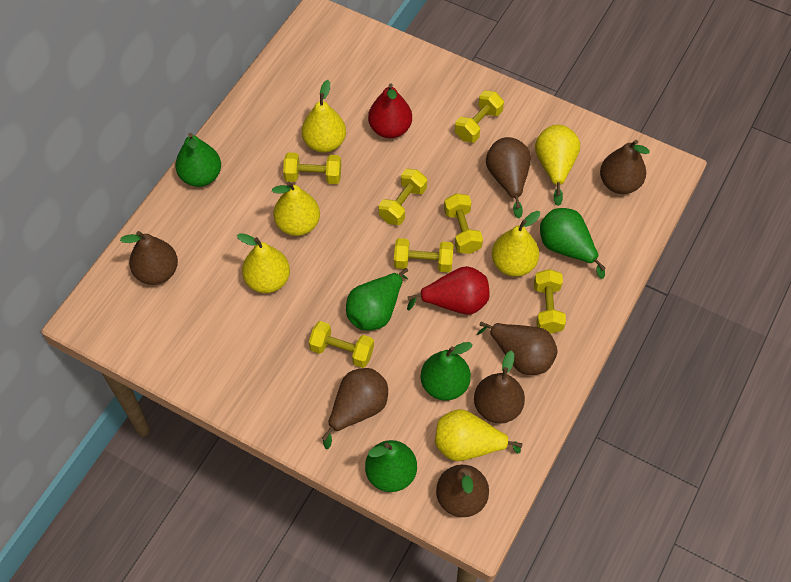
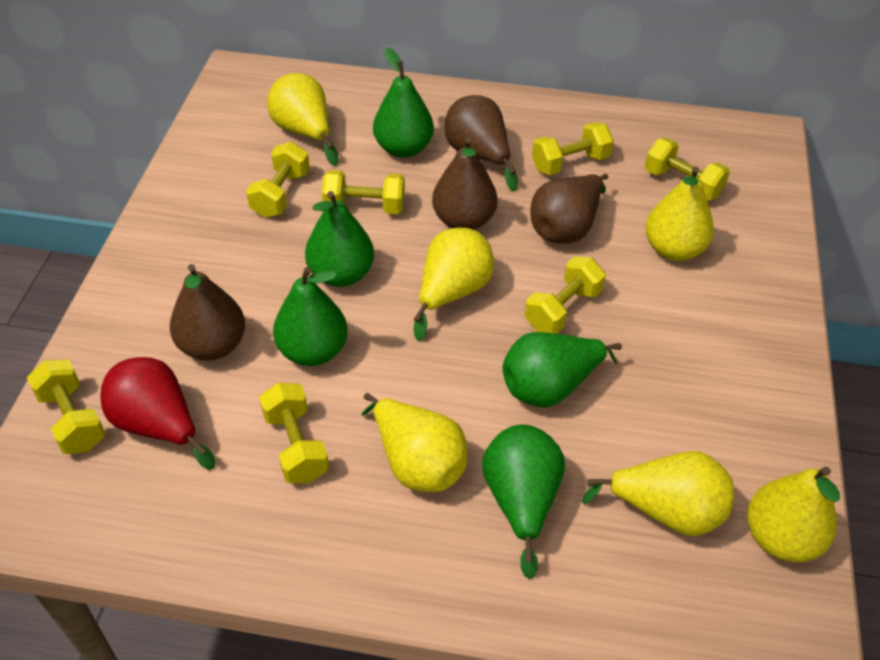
brown pear: 7 -> 4
red pear: 2 -> 1

